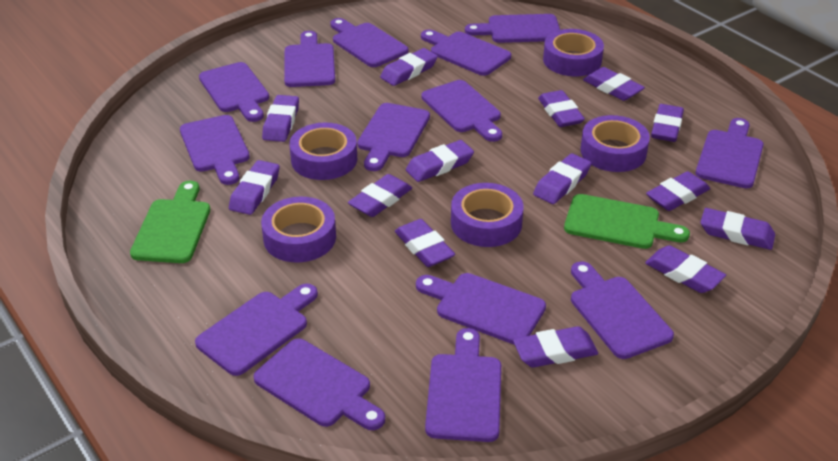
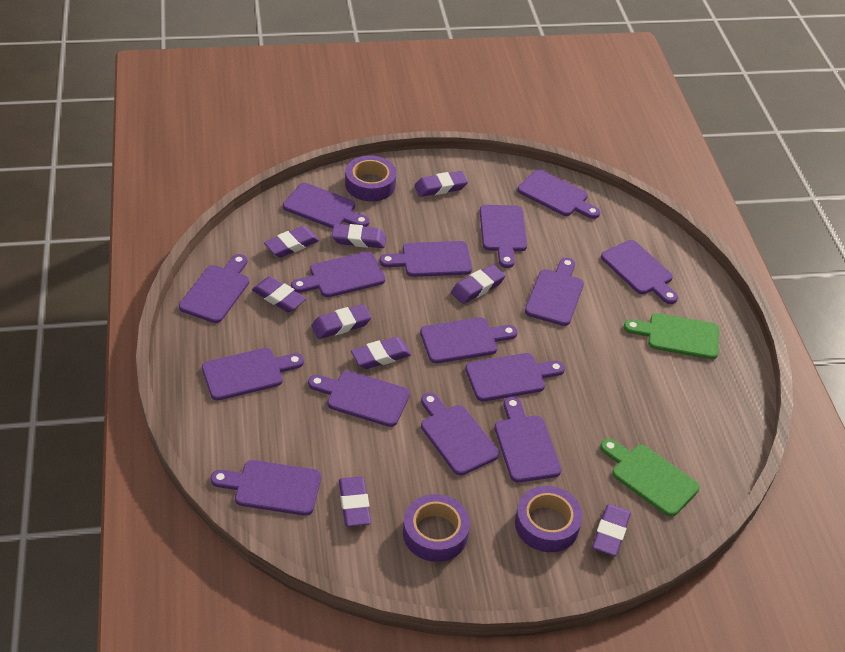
purple cutting board: 14 -> 15
purple eraser: 14 -> 9
purple tape: 5 -> 3

